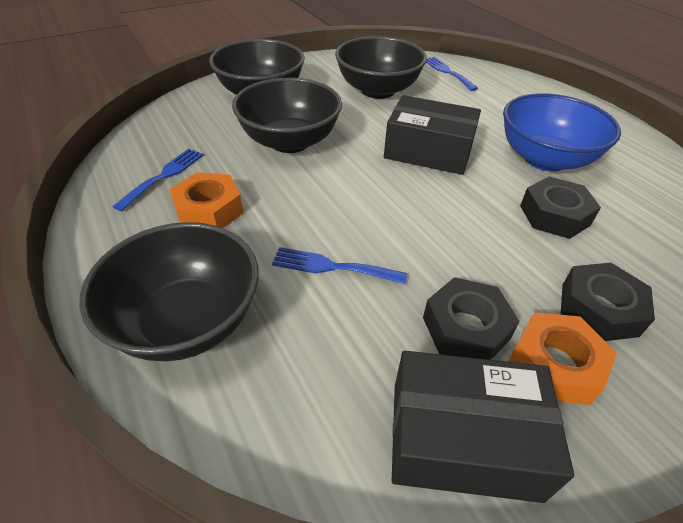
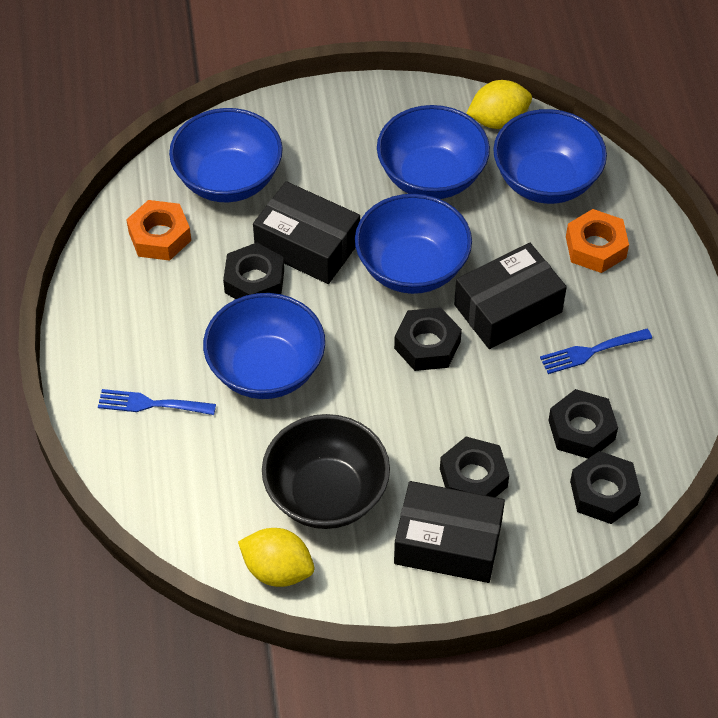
black bowl: 4 -> 1
black box: 2 -> 3
black nut: 3 -> 5
blue bowl: 1 -> 5
blue fork: 3 -> 2
yellow lemon: 0 -> 2

